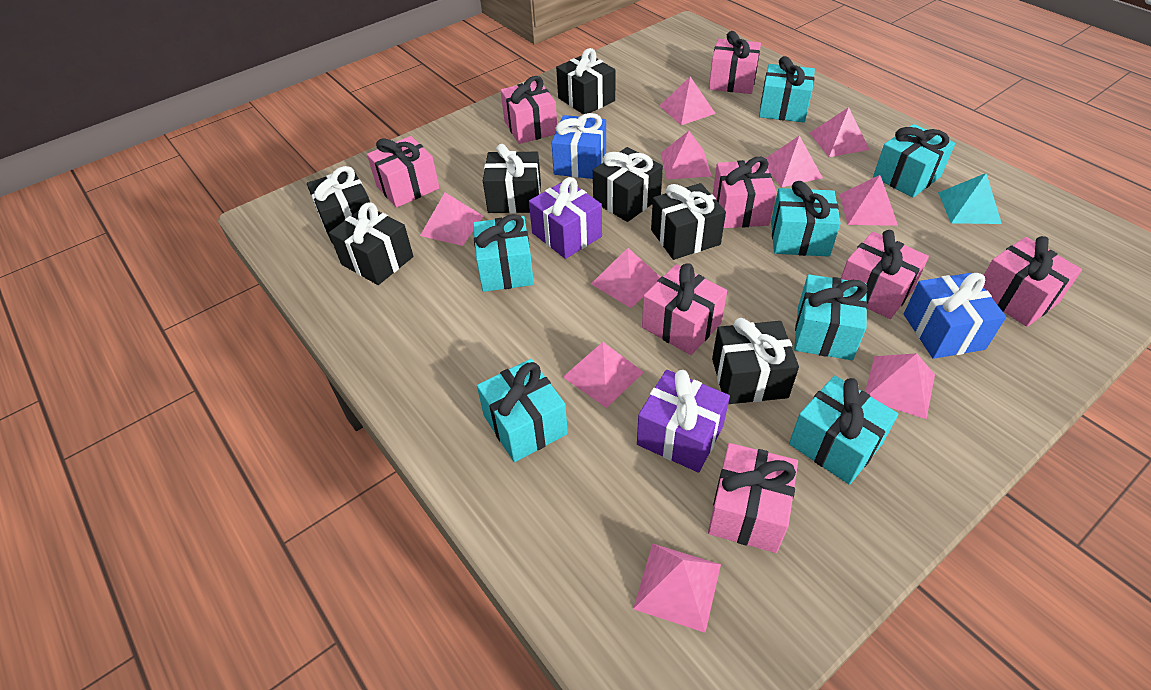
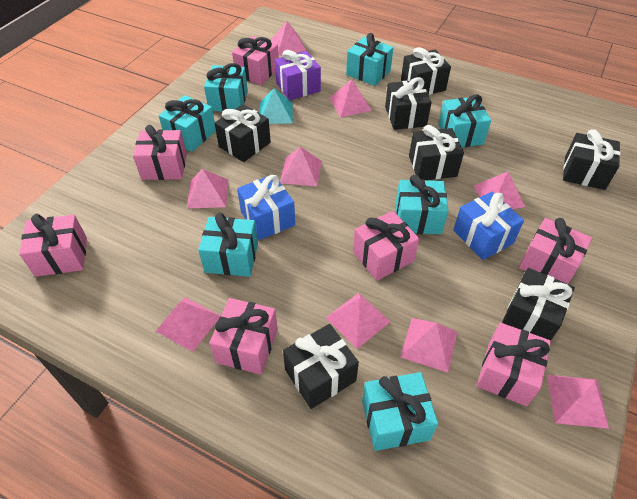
pink gift: 8 -> 7
pink pyramid: 10 -> 9
purple gift: 2 -> 1

